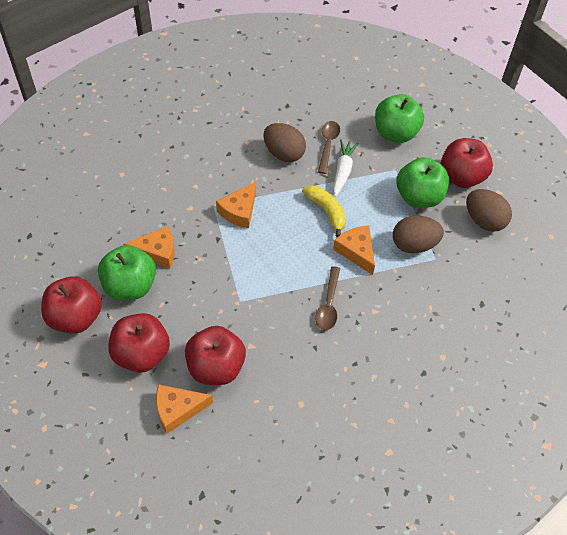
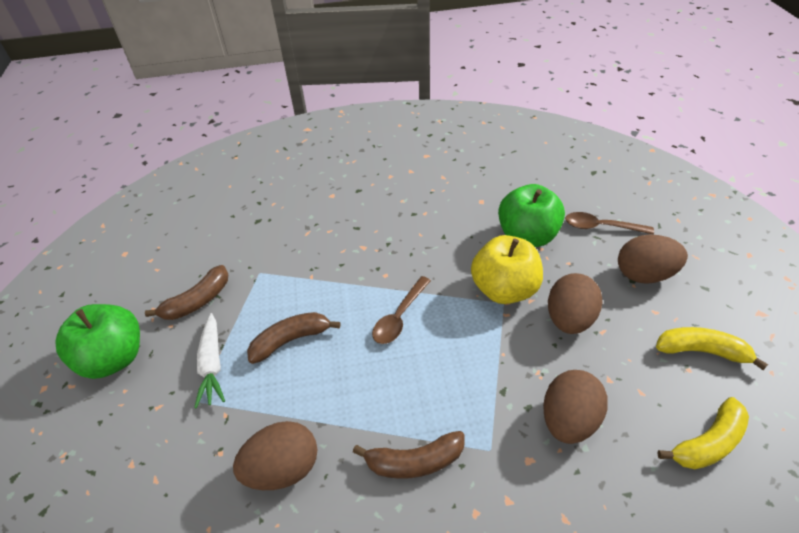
brown banana: 0 -> 3
brown egg: 3 -> 4
green apple: 3 -> 2
orange cheese: 4 -> 0
red apple: 4 -> 0
yellow apple: 0 -> 1
yellow banana: 1 -> 2

